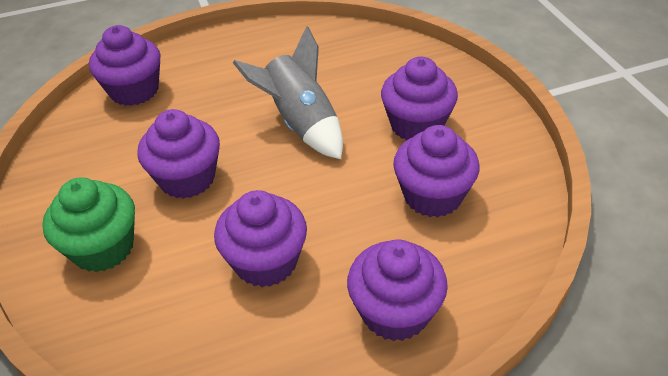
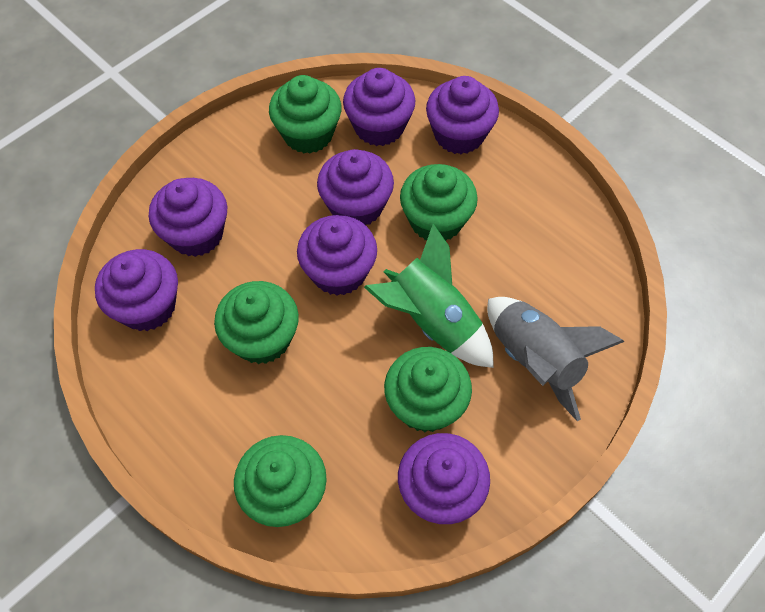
green cupcake: 1 -> 5
green rocket: 0 -> 1
purple cupcake: 6 -> 7

